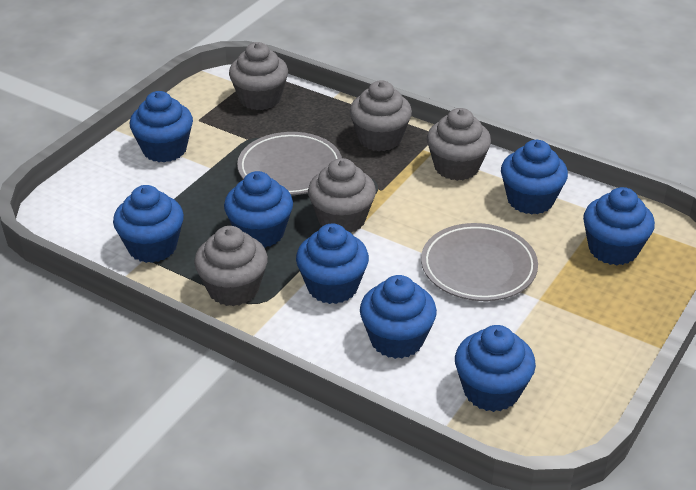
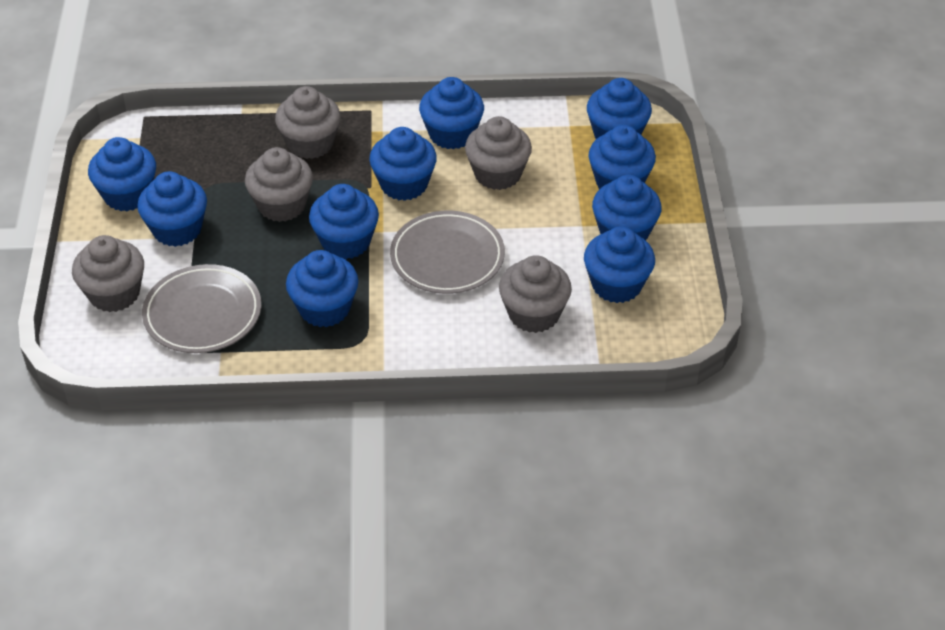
blue cupcake: 8 -> 10

